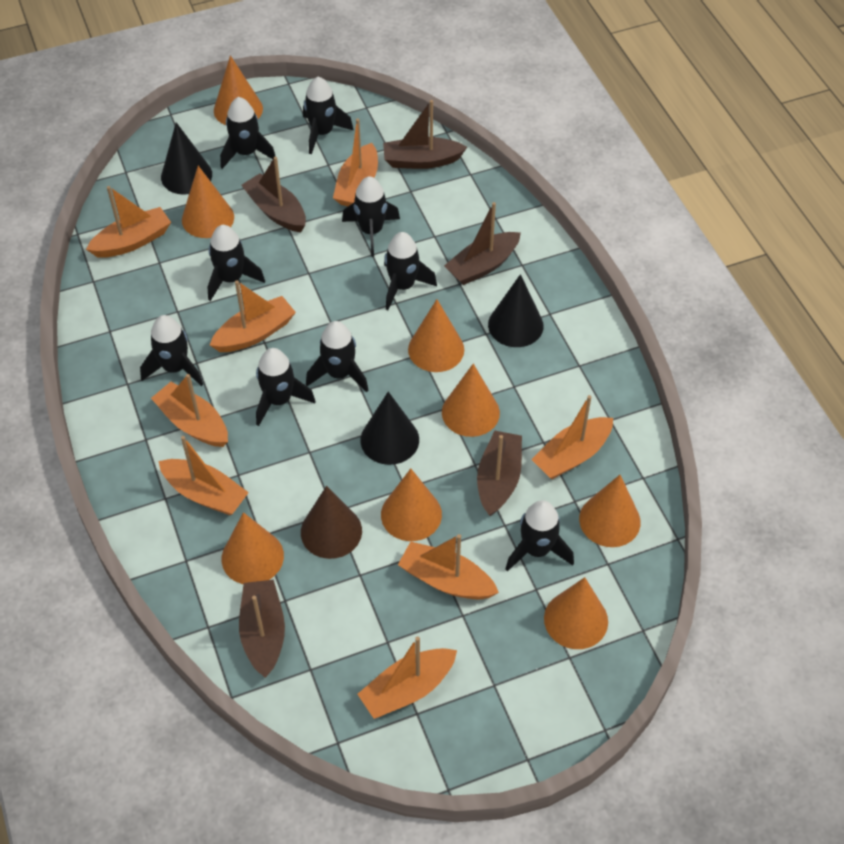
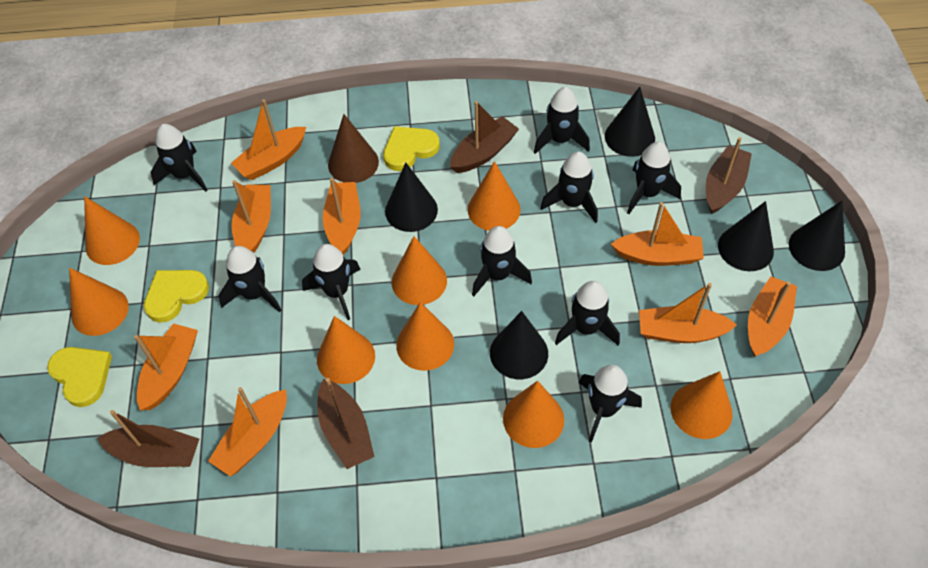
black cone: 3 -> 5
brown boat: 5 -> 4
yellow heart: 0 -> 3

